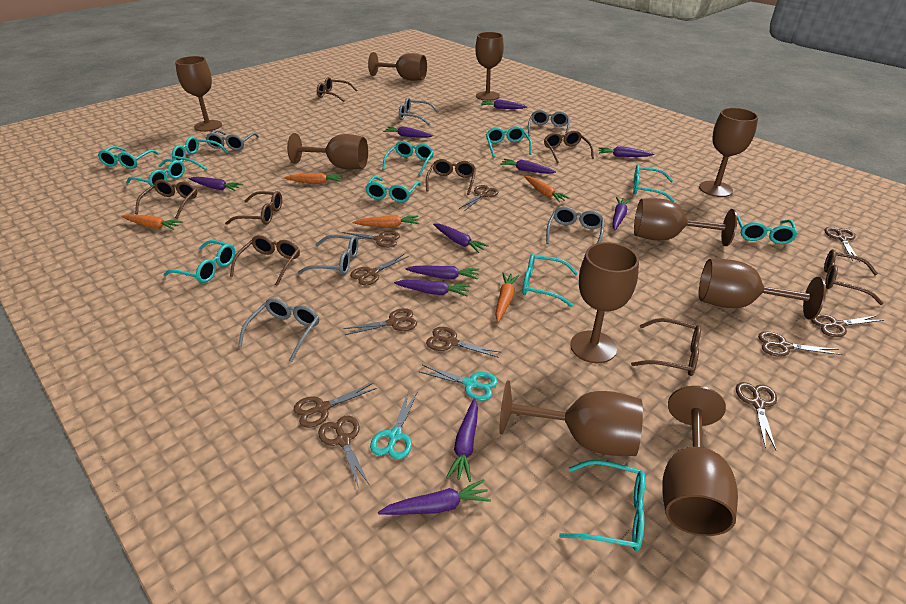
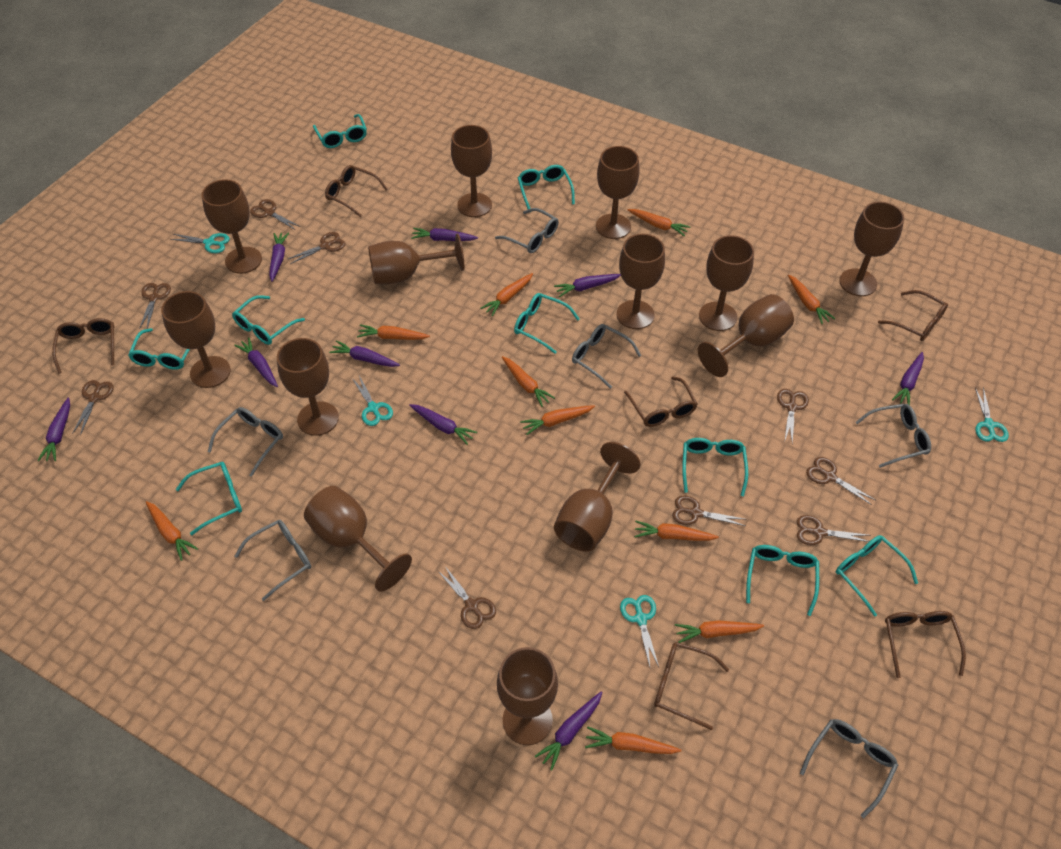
brown glasses: 8 -> 6
brown goblet: 10 -> 13
brown scissors: 11 -> 9
orange carrot: 5 -> 10
purple carrot: 11 -> 9
turquoise glasses: 11 -> 9
turquoise scissors: 2 -> 4

